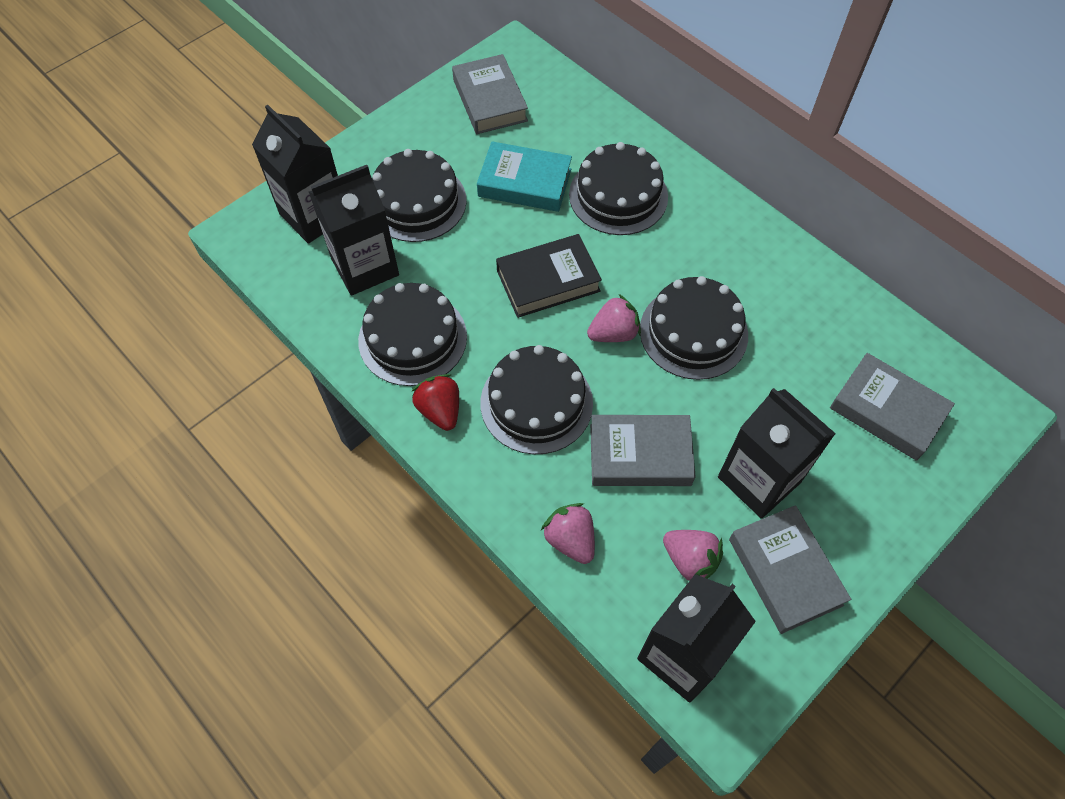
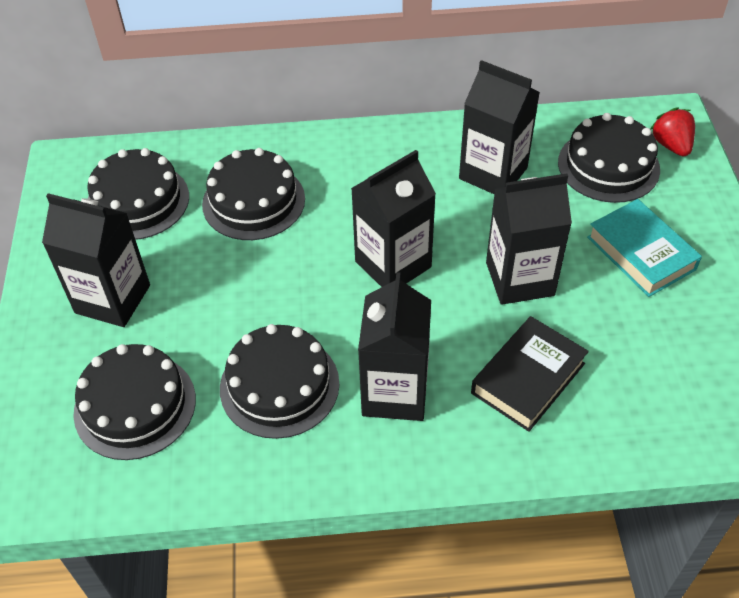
black carton: 4 -> 5
grey book: 4 -> 0
pink strawberry: 3 -> 0

